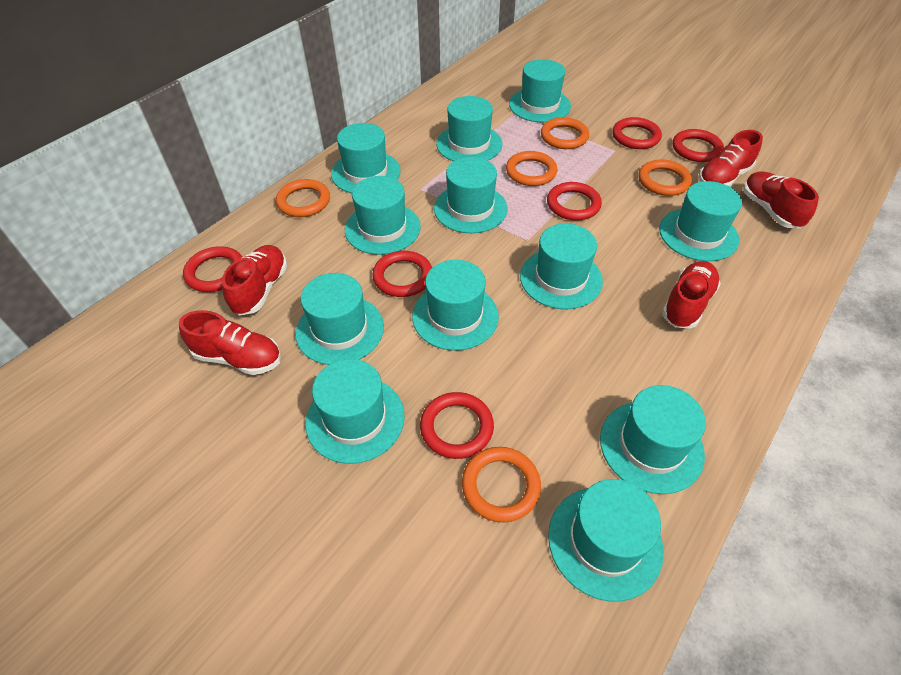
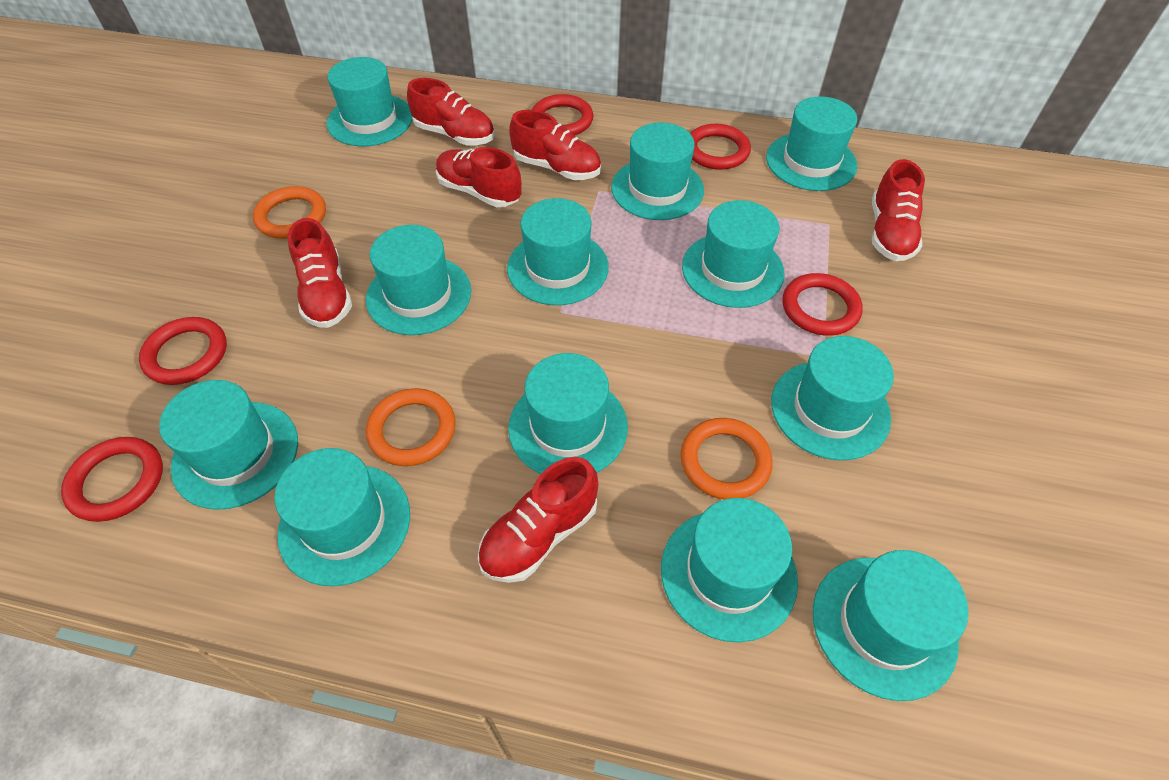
orange ring: 5 -> 3
red ring: 6 -> 5
red shoe: 5 -> 6

